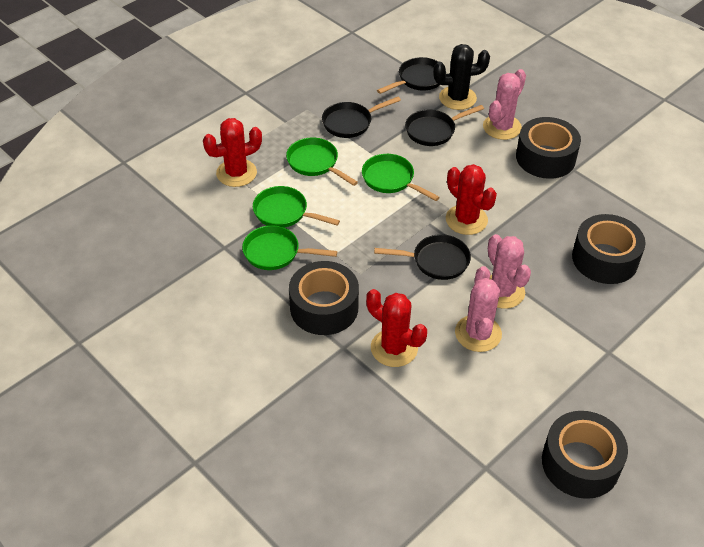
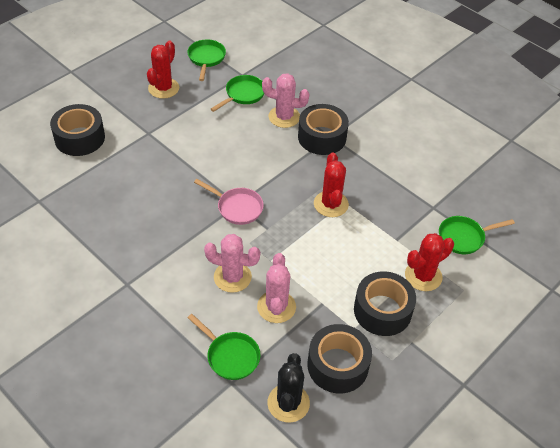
black pan: 4 -> 0
pink pan: 0 -> 1

